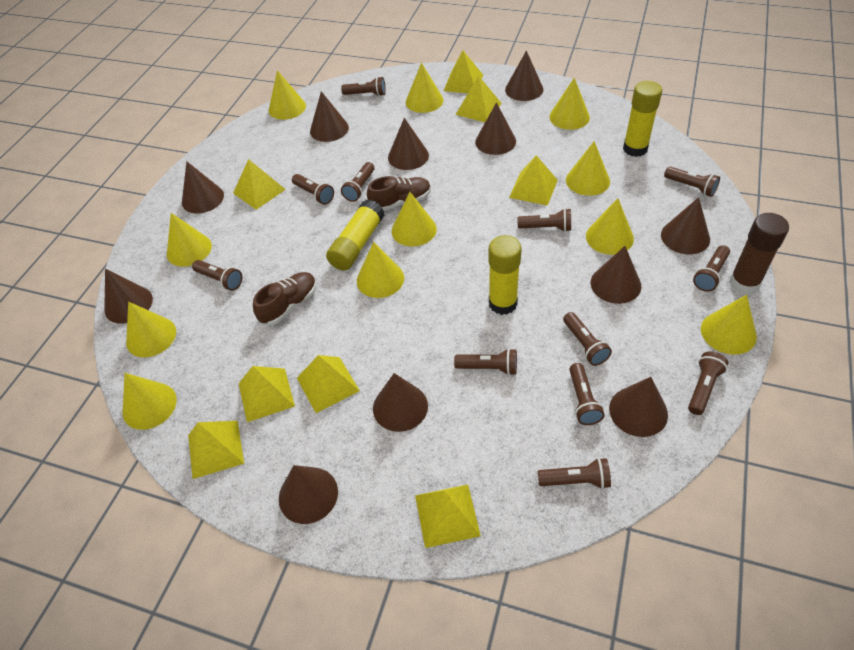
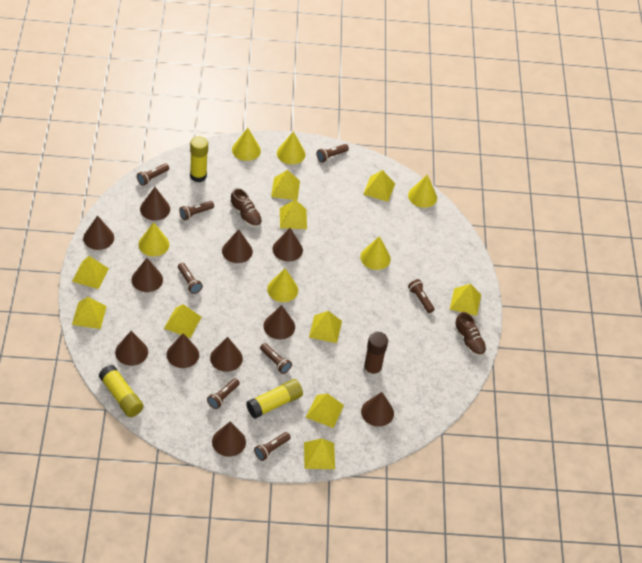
brown flashlight: 12 -> 8
yellow cone: 11 -> 6
yellow pyramid: 8 -> 10

